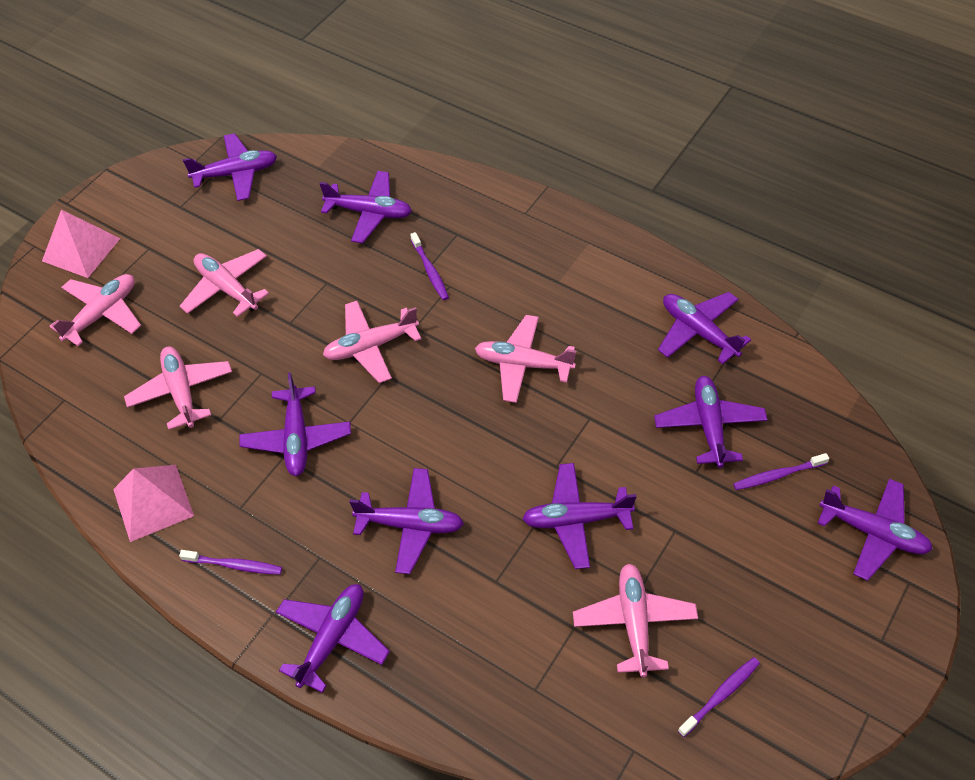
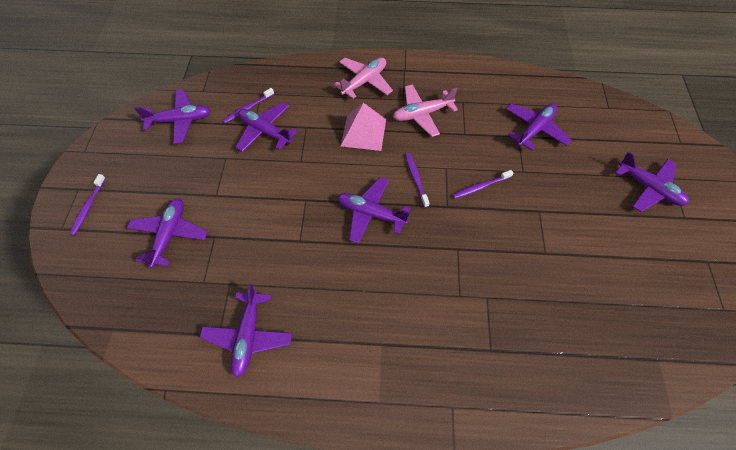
pink plane: 6 -> 2
pink pyramid: 2 -> 1
purple plane: 9 -> 7

